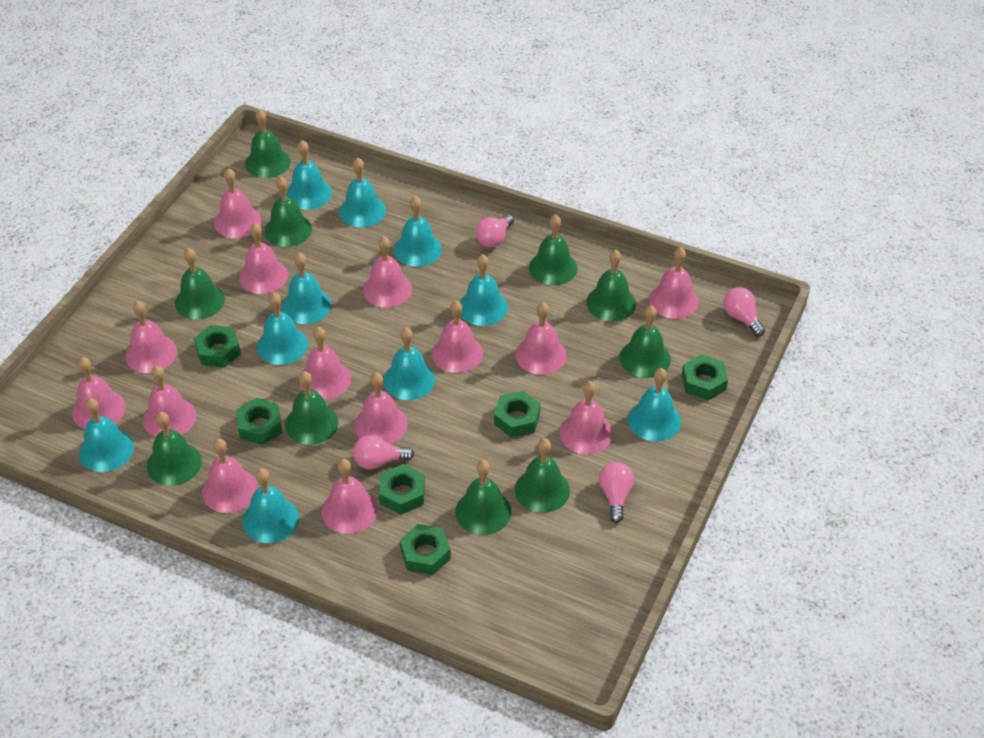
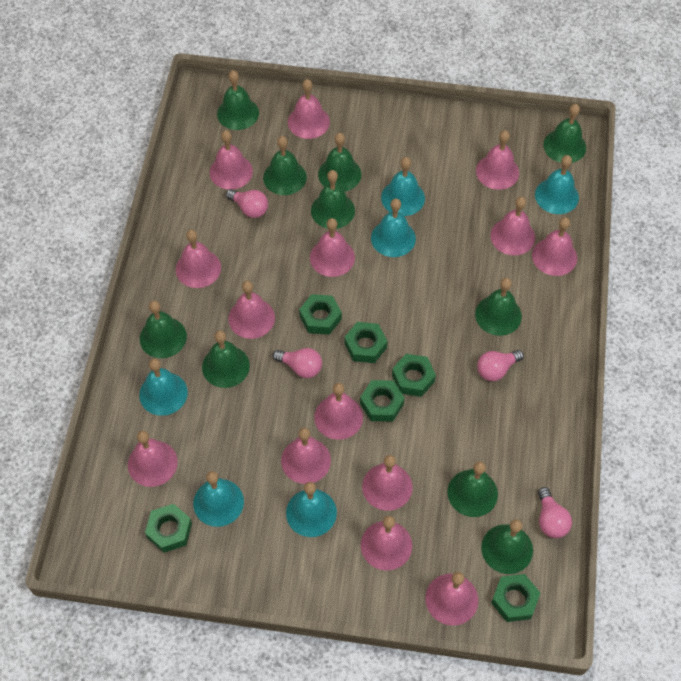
turquoise bell: 10 -> 6

